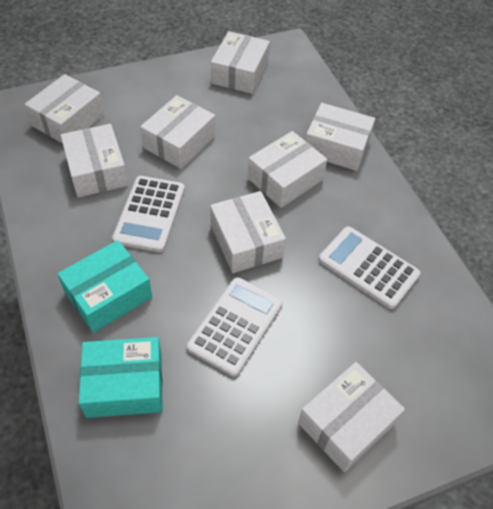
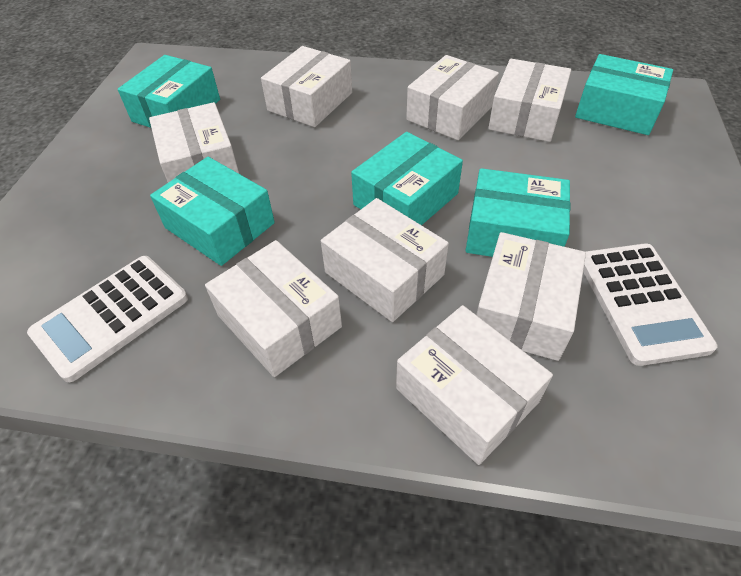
turquoise box: 2 -> 5
white calculator: 3 -> 2

